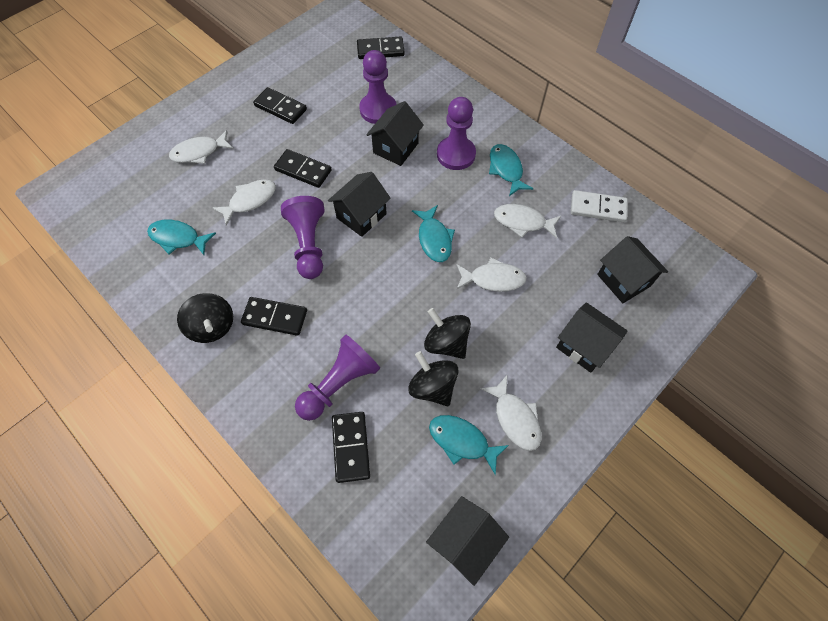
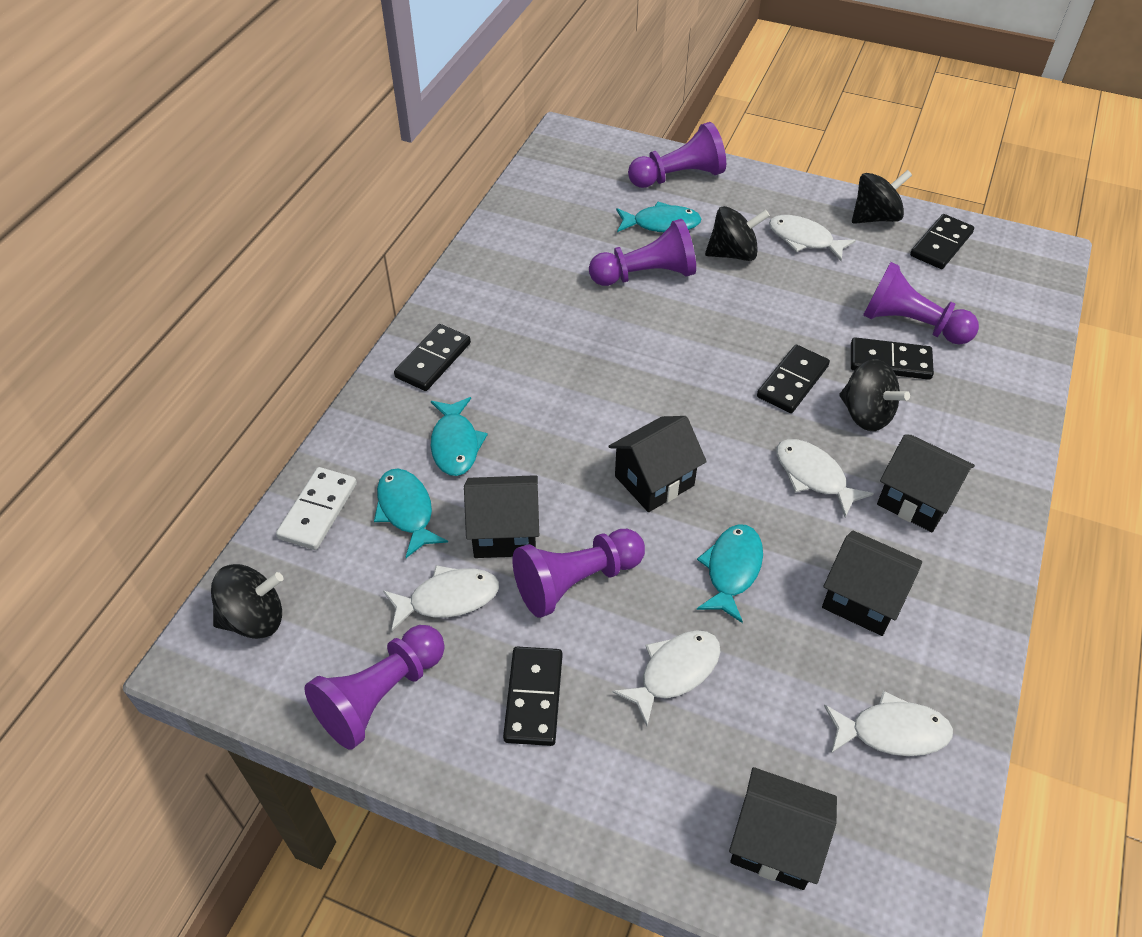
black spinning top: 3 -> 4
purple pawn: 4 -> 5

